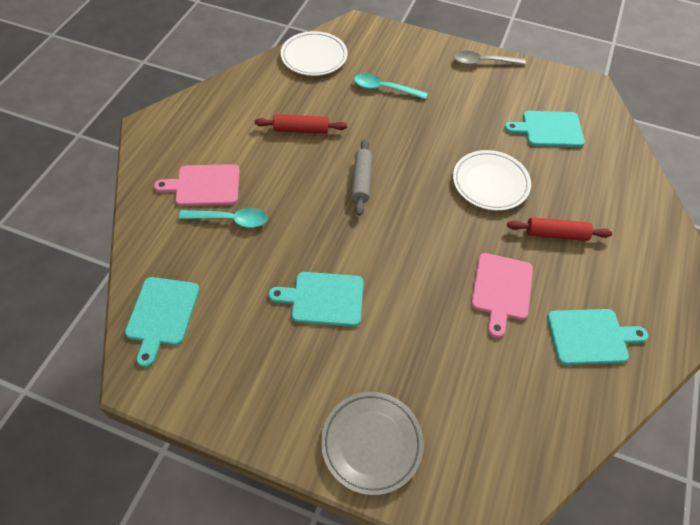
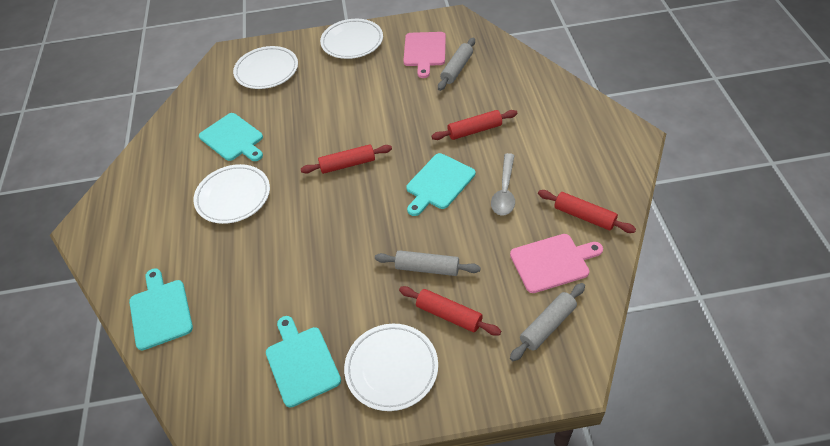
grey plate: 1 -> 0
grey rolling pin: 1 -> 3
red rolling pin: 2 -> 4
turquoise spoon: 2 -> 0
white plate: 2 -> 4

